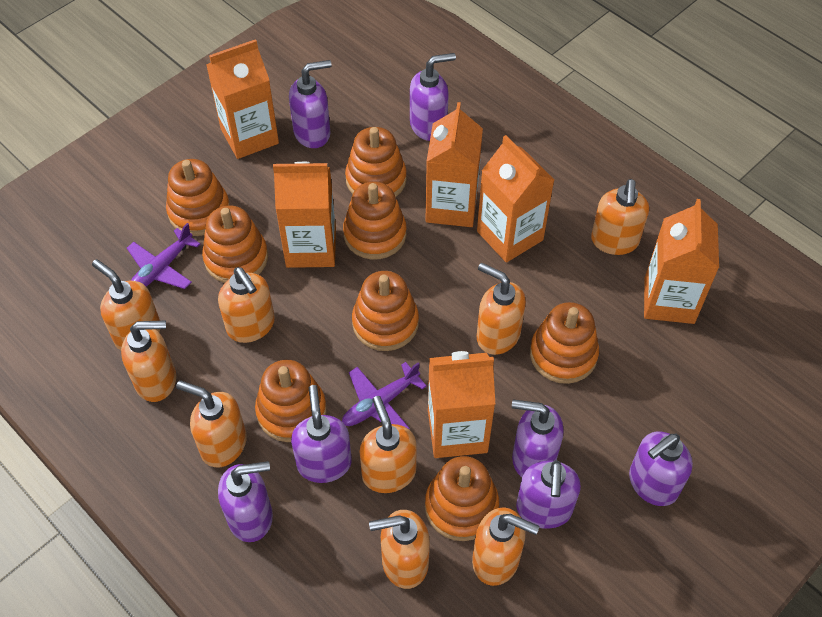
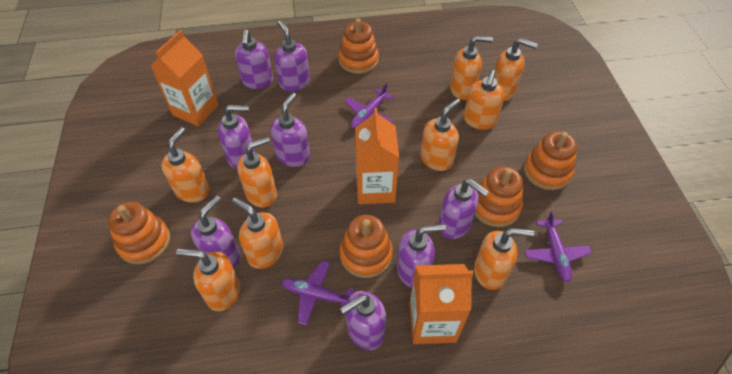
orange carton: 6 -> 3
orange stacking toy: 8 -> 5
purple plane: 2 -> 3
purple soap dispenser: 7 -> 8

